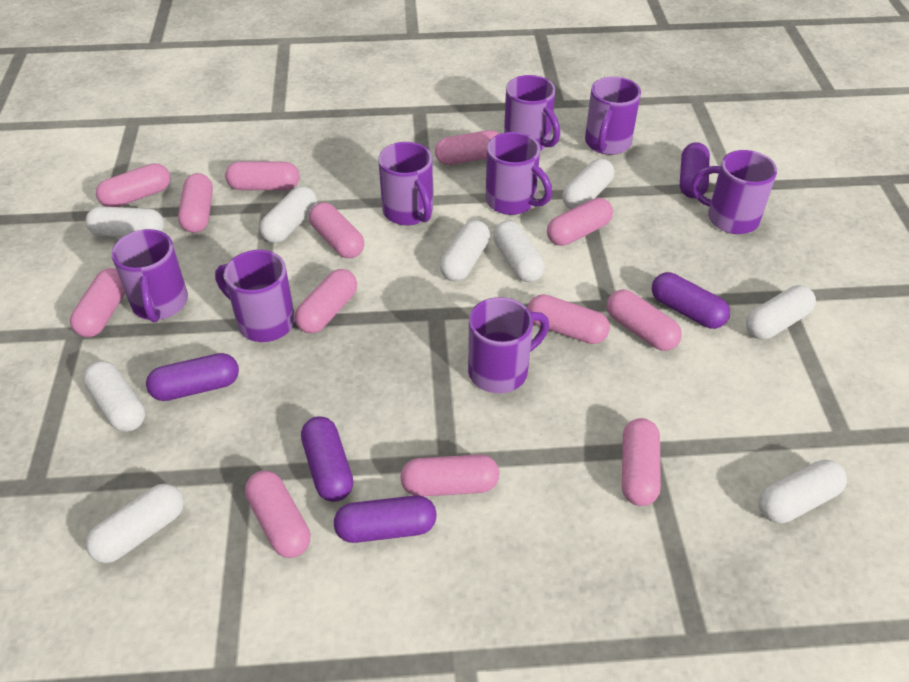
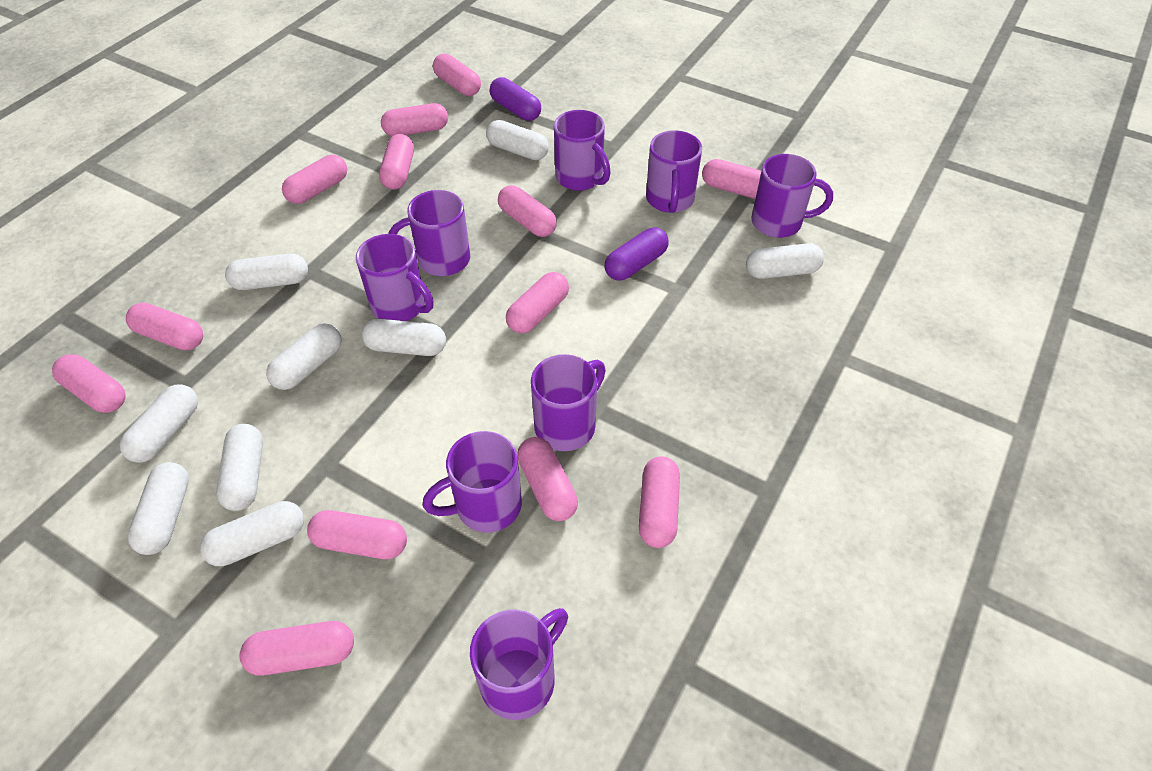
purple capsule: 5 -> 2

